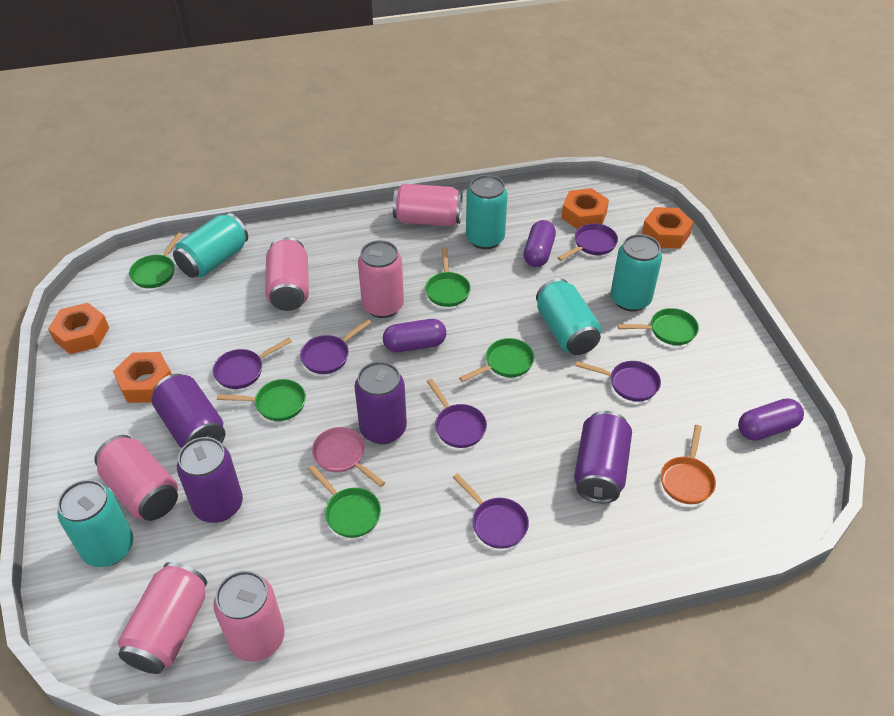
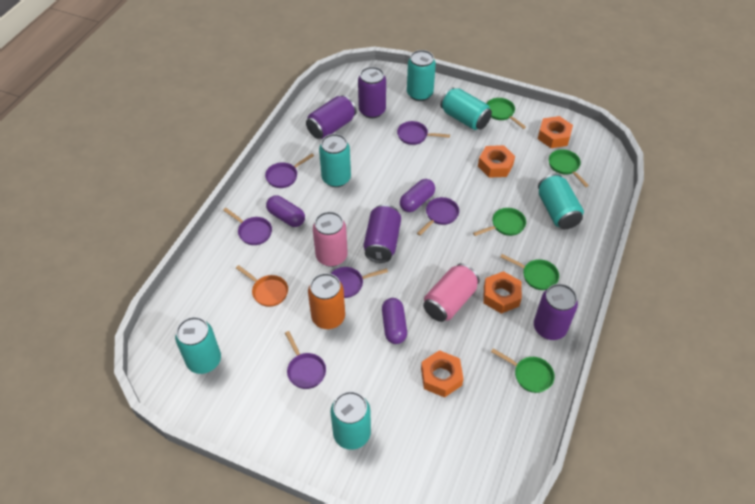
green pan: 6 -> 5
orange can: 0 -> 1
pink can: 6 -> 2
pink pan: 1 -> 0
turquoise can: 5 -> 6

